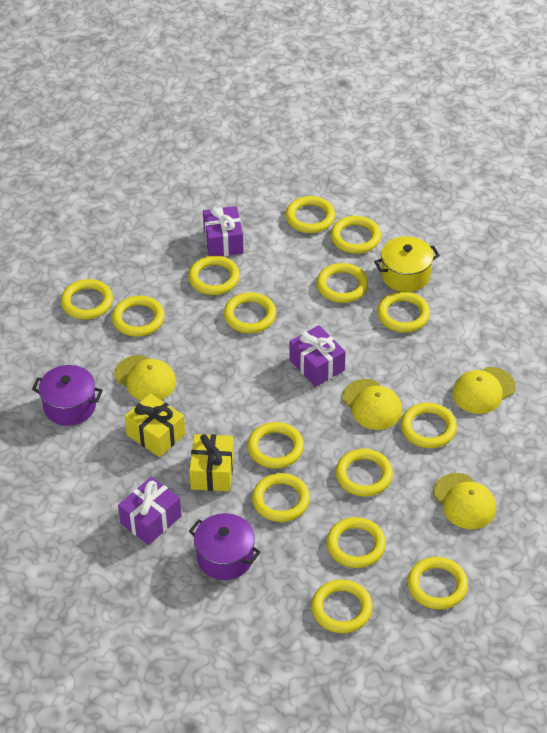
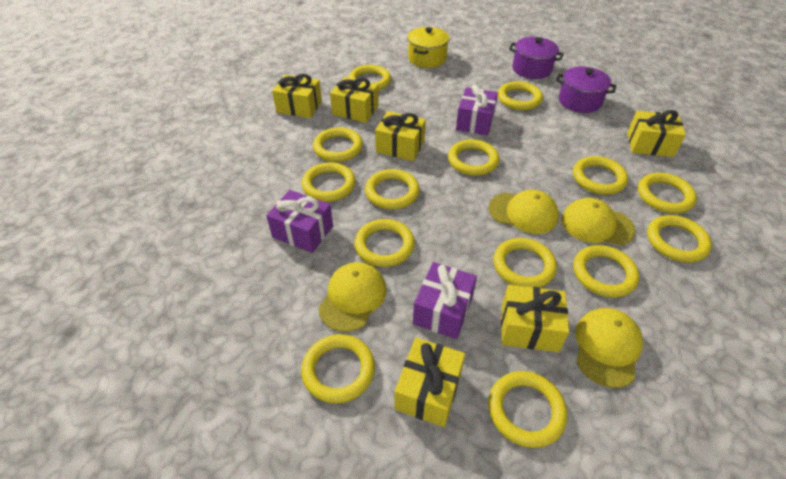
yellow gift: 2 -> 6
yellow ring: 15 -> 14

